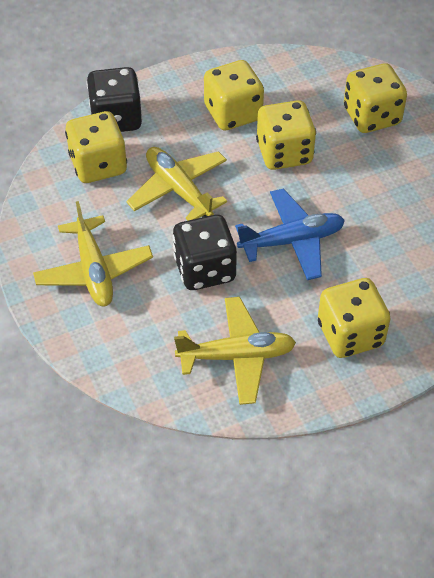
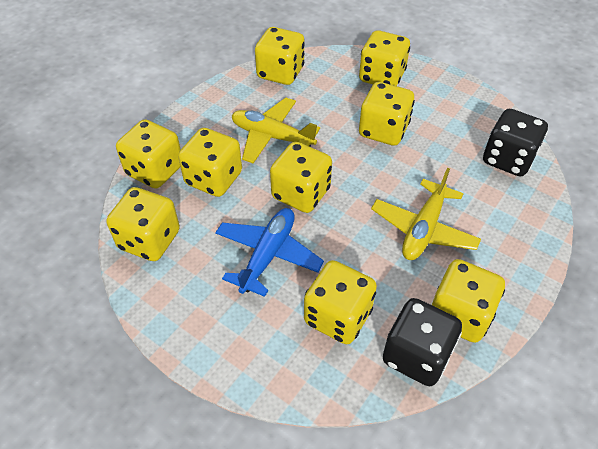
yellow dice: 5 -> 9
yellow plane: 3 -> 2

